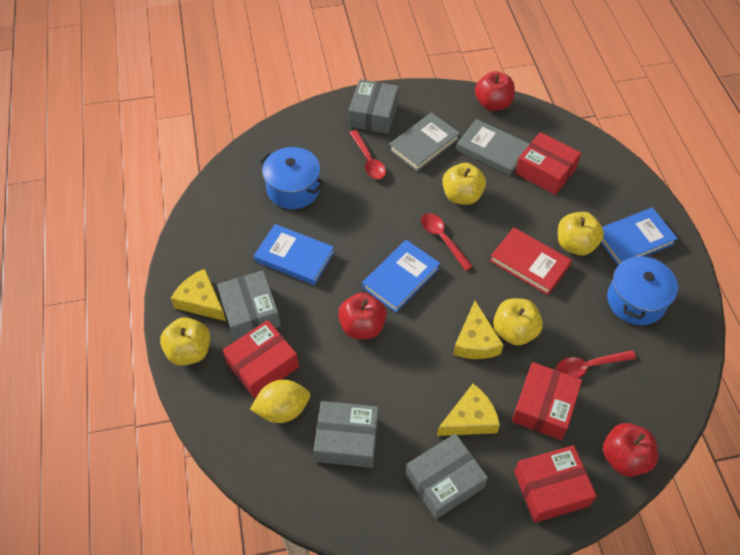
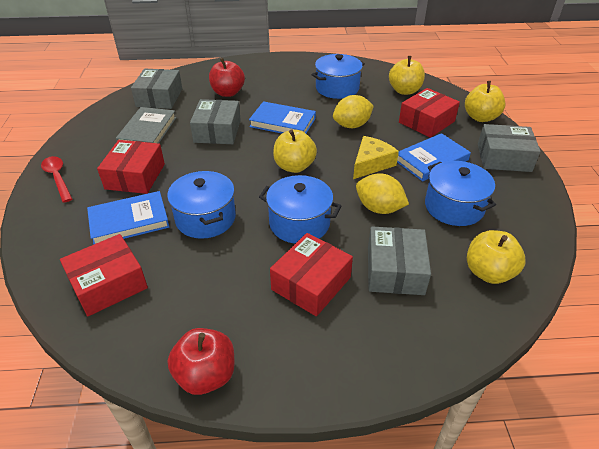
blue pot: 2 -> 4
grey book: 2 -> 1
red apple: 3 -> 2
red book: 1 -> 0
red spoon: 3 -> 1
yellow cheese: 3 -> 1
yellow lemon: 1 -> 2

